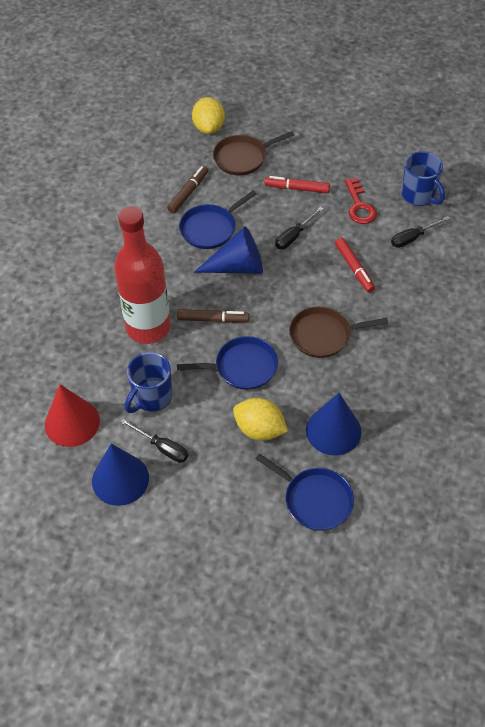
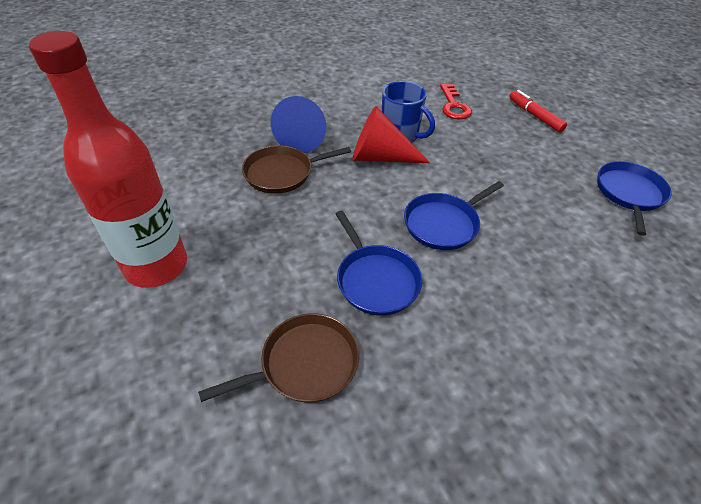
black screwdriver: 3 -> 0
blue cone: 3 -> 1
blue mug: 2 -> 1
brown marker: 2 -> 0
red marker: 2 -> 1
yellow lemon: 2 -> 0

